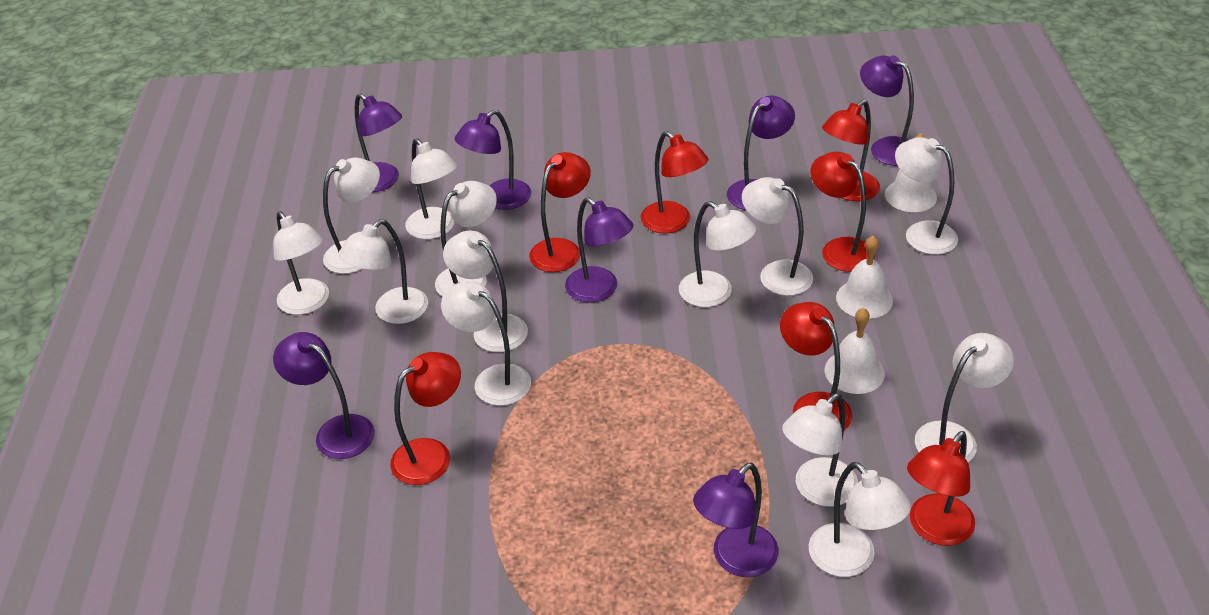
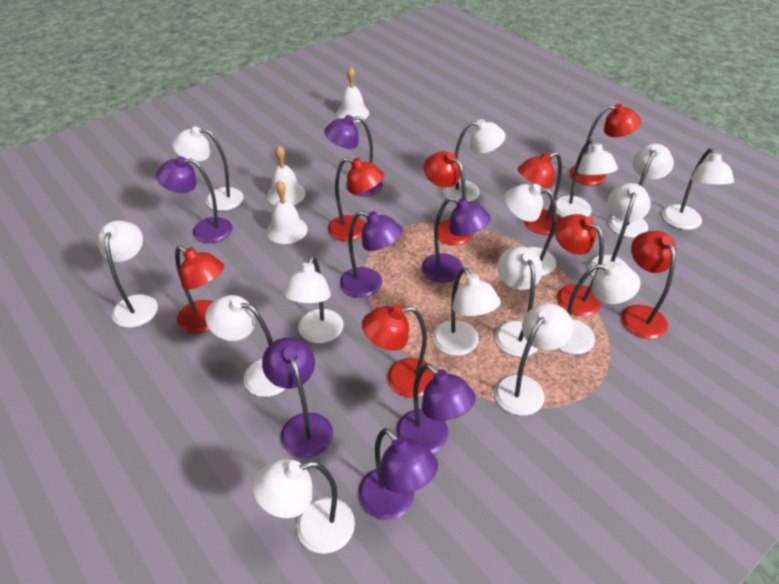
red lamp: 7 -> 8
white lamp: 13 -> 15

